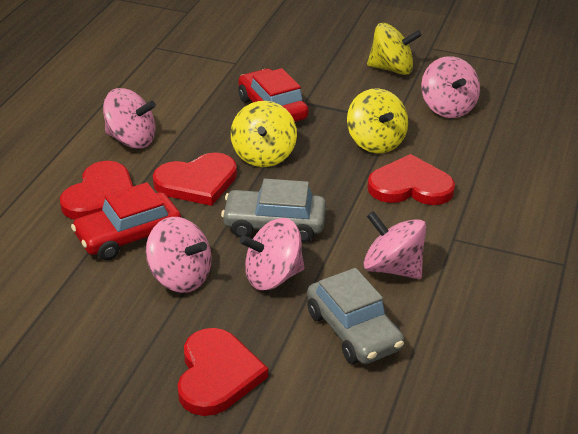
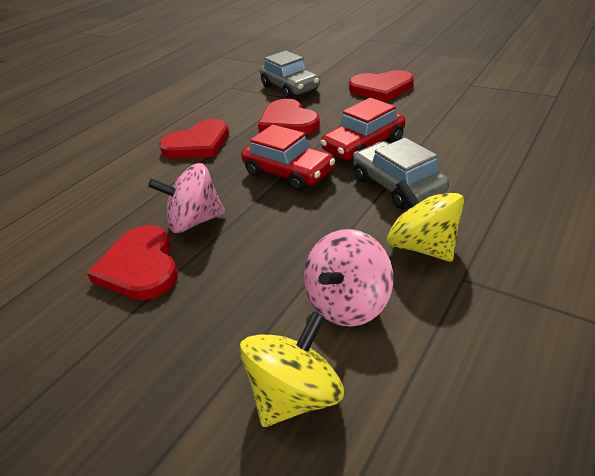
pink spinning top: 5 -> 2
yellow spinning top: 3 -> 2

